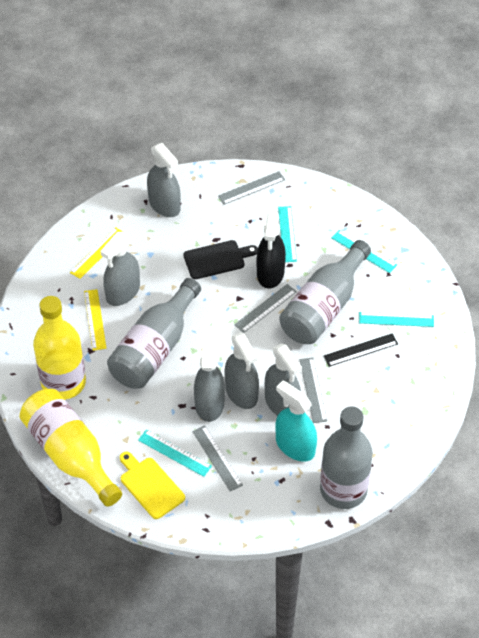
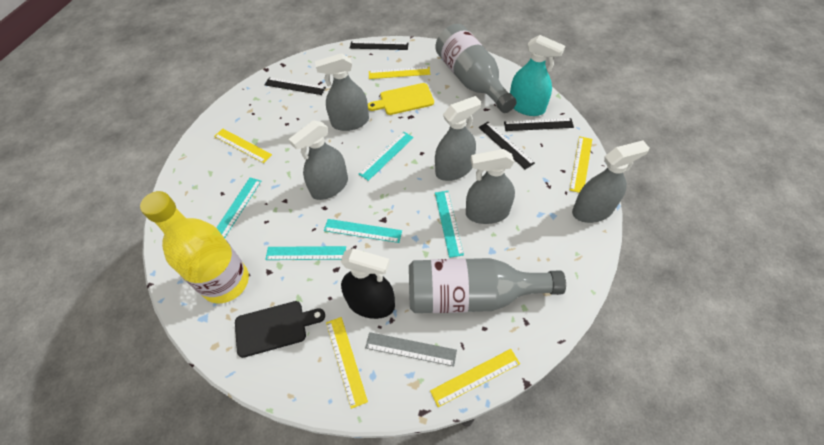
black ruler: 1 -> 4
grey bottle: 3 -> 2
grey ruler: 4 -> 1
turquoise ruler: 4 -> 5
yellow bottle: 2 -> 1
yellow ruler: 2 -> 5

